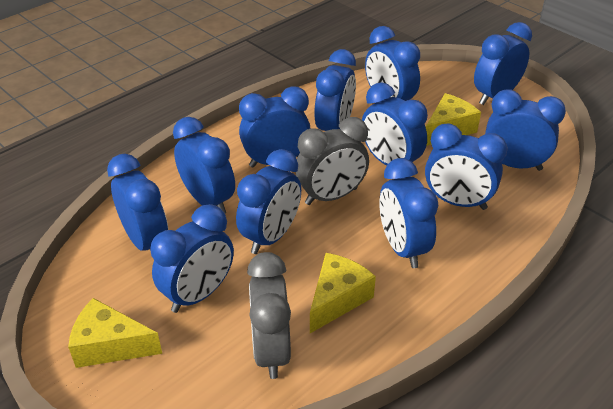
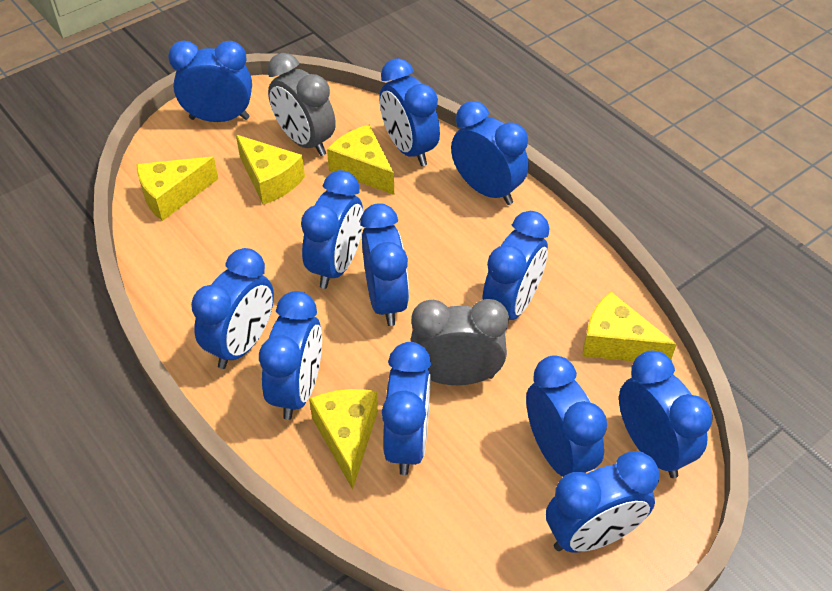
yellow cheese: 3 -> 5

